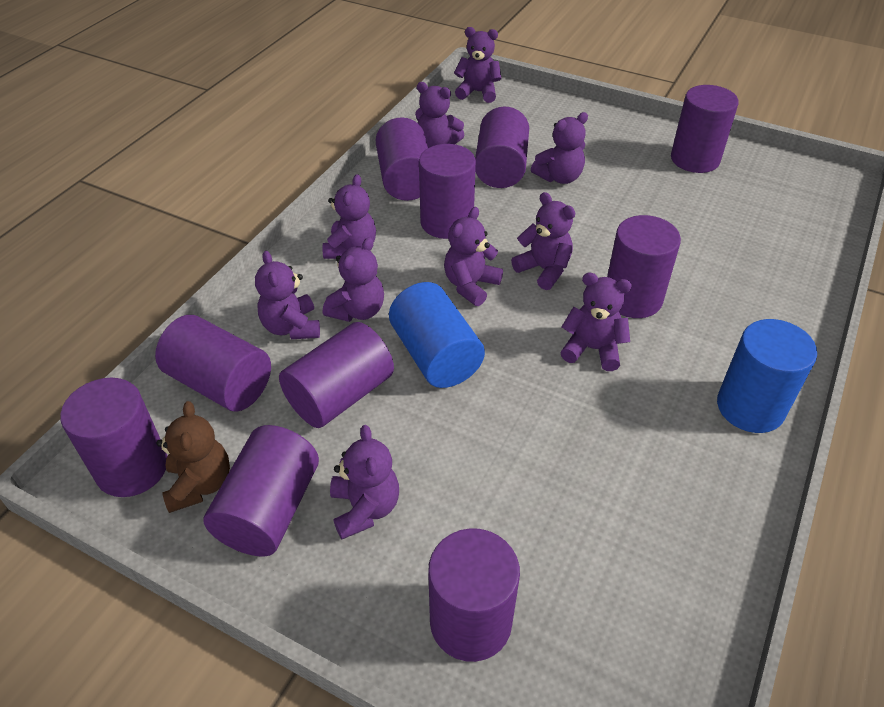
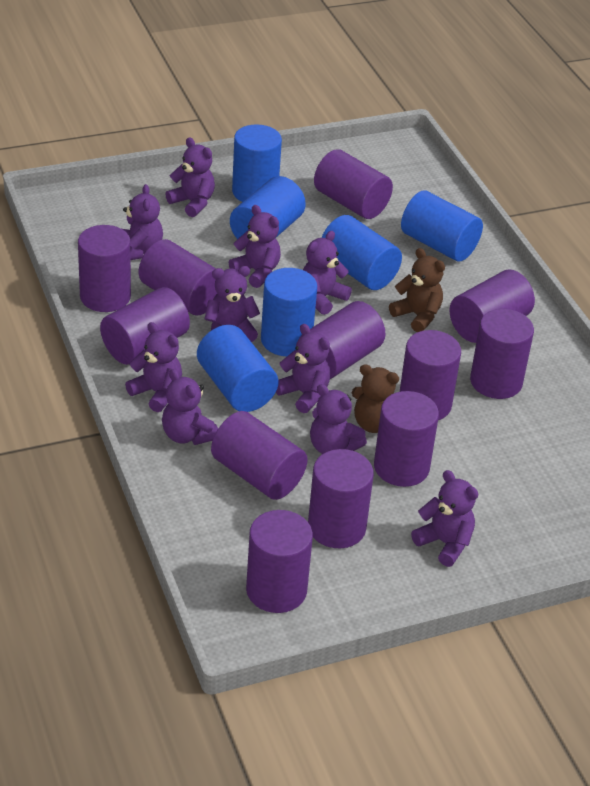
blue cylinder: 2 -> 6
brown teddy bear: 1 -> 2
purple cylinder: 10 -> 12

